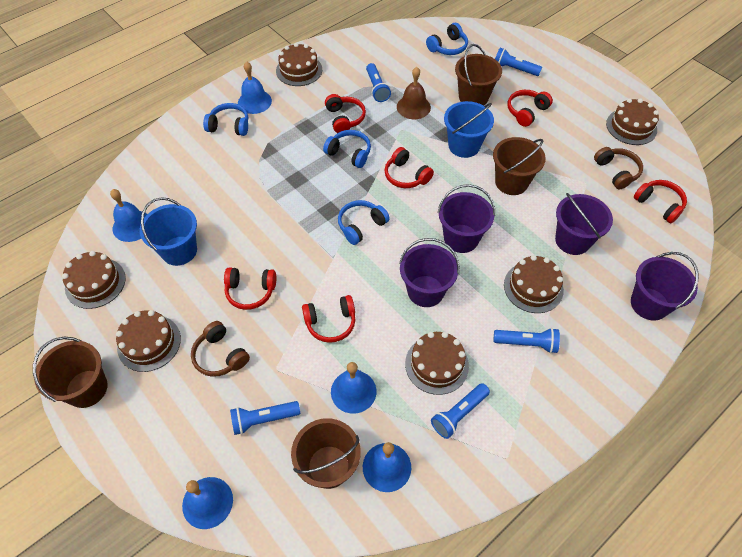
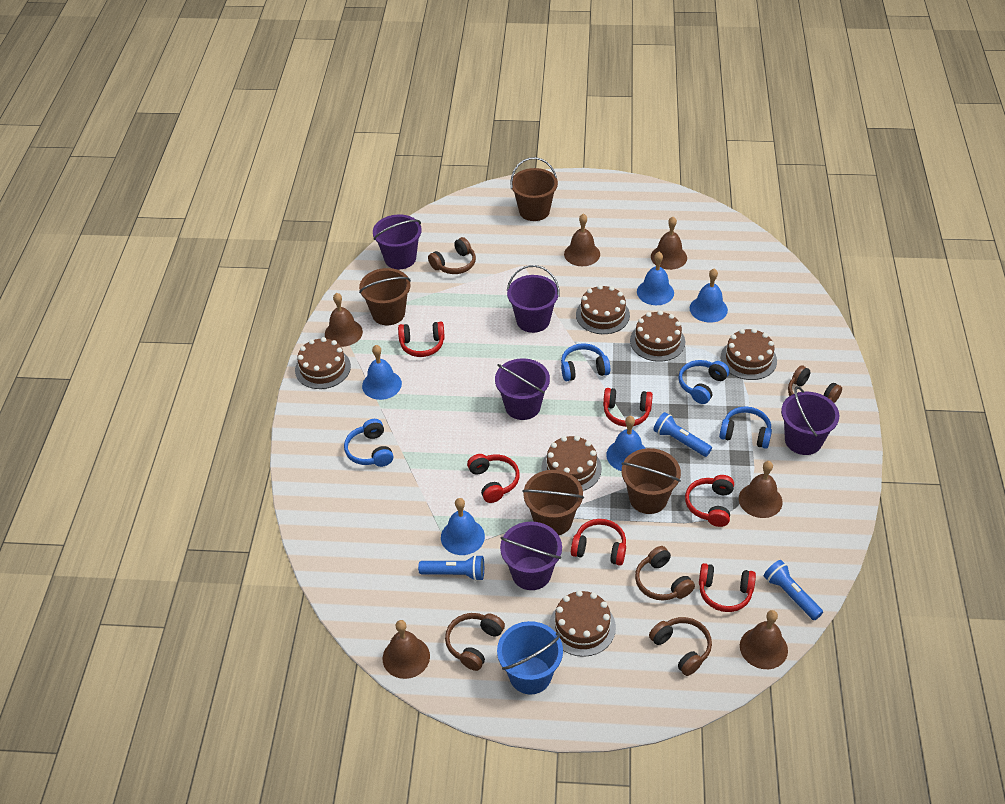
blue bucket: 2 -> 1
blue flashlight: 5 -> 3
brown bell: 1 -> 6
brown headphones: 2 -> 5
purple bucket: 4 -> 5

